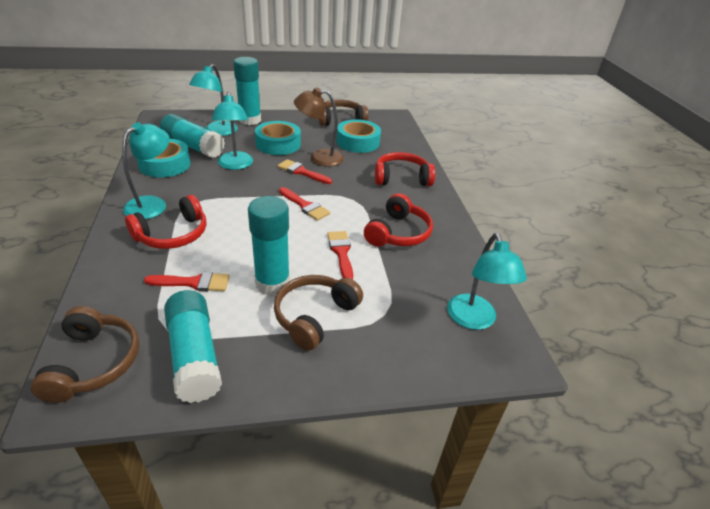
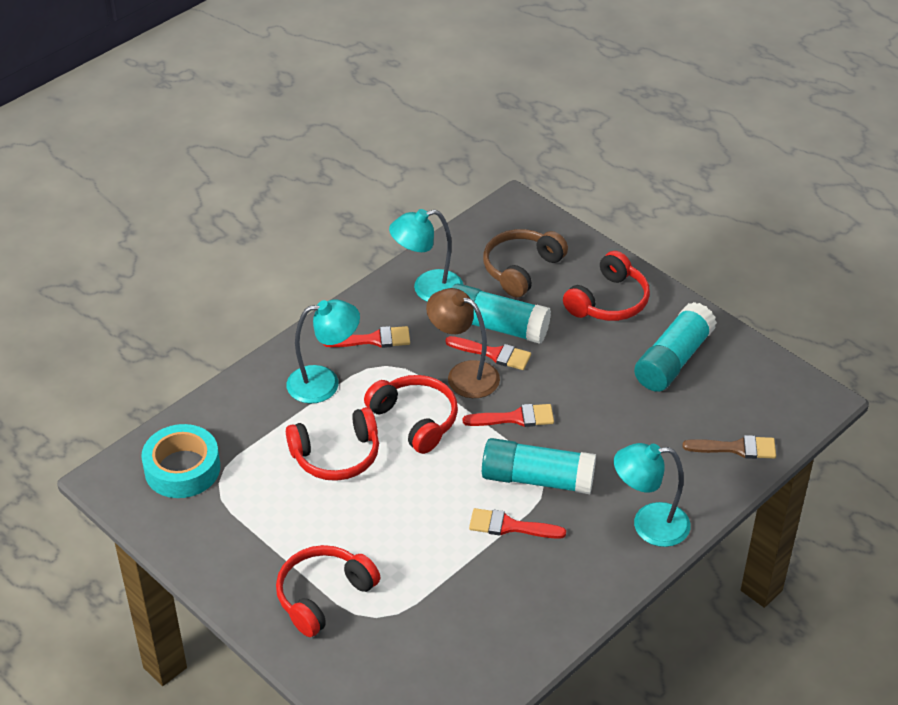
brown brush: 0 -> 1
brown headphones: 3 -> 1
red headphones: 3 -> 4
turquoise glue stick: 4 -> 3
turquoise lamp: 4 -> 3
turquoise tape: 3 -> 1

